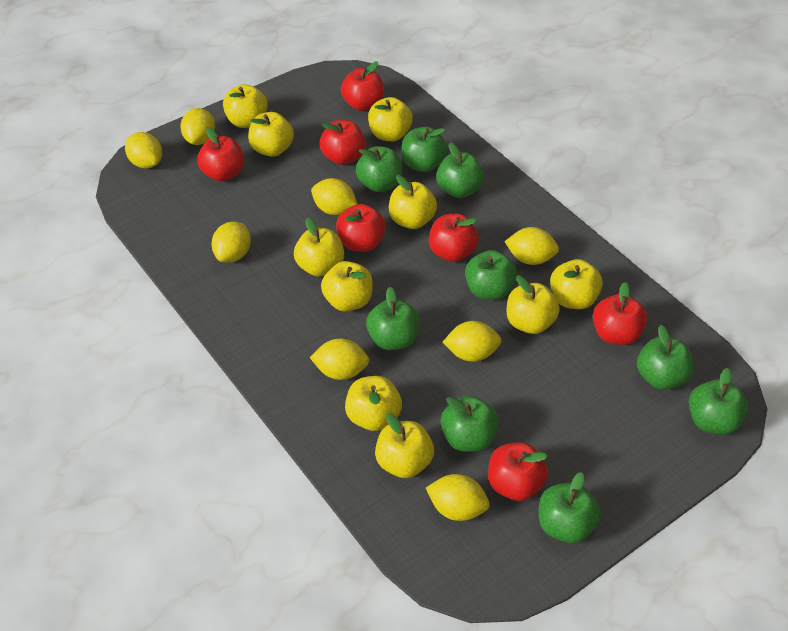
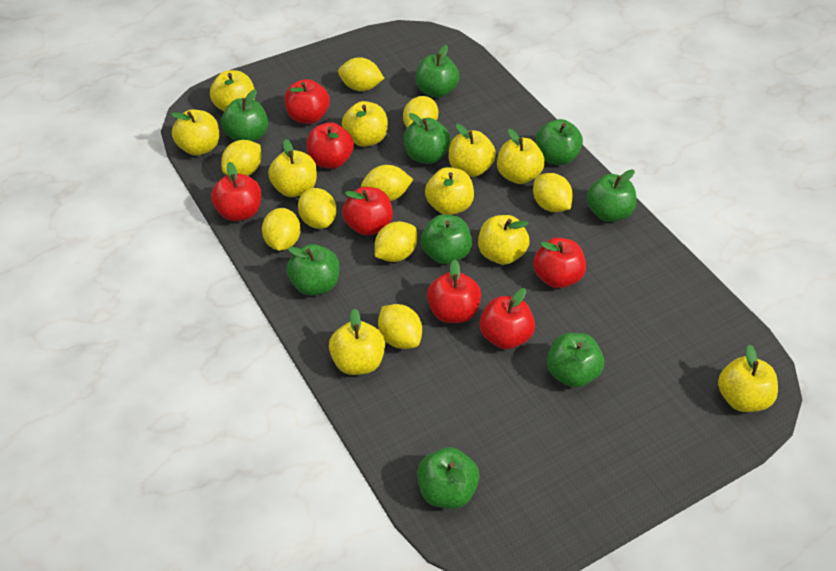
yellow lemon: 8 -> 9

